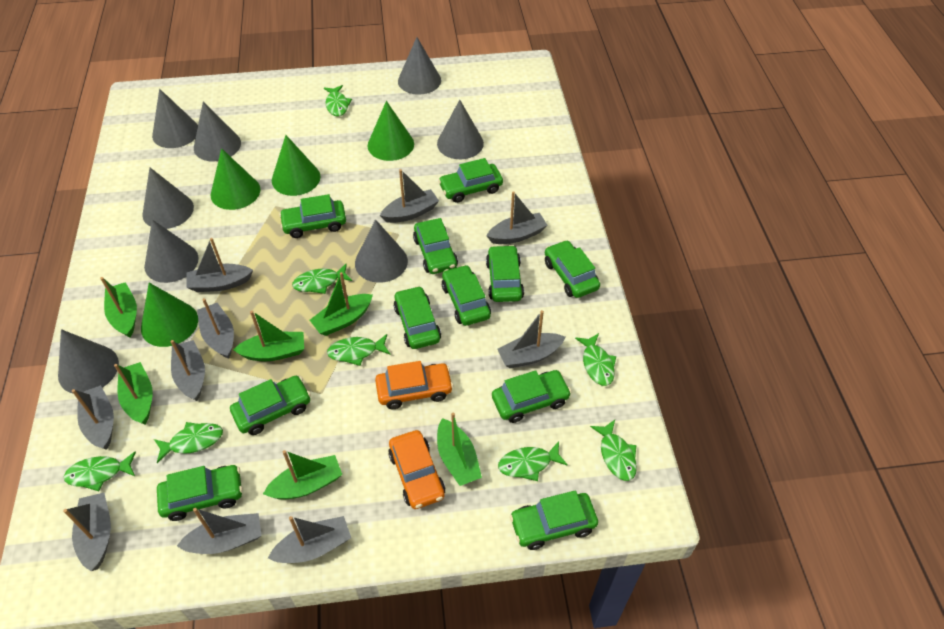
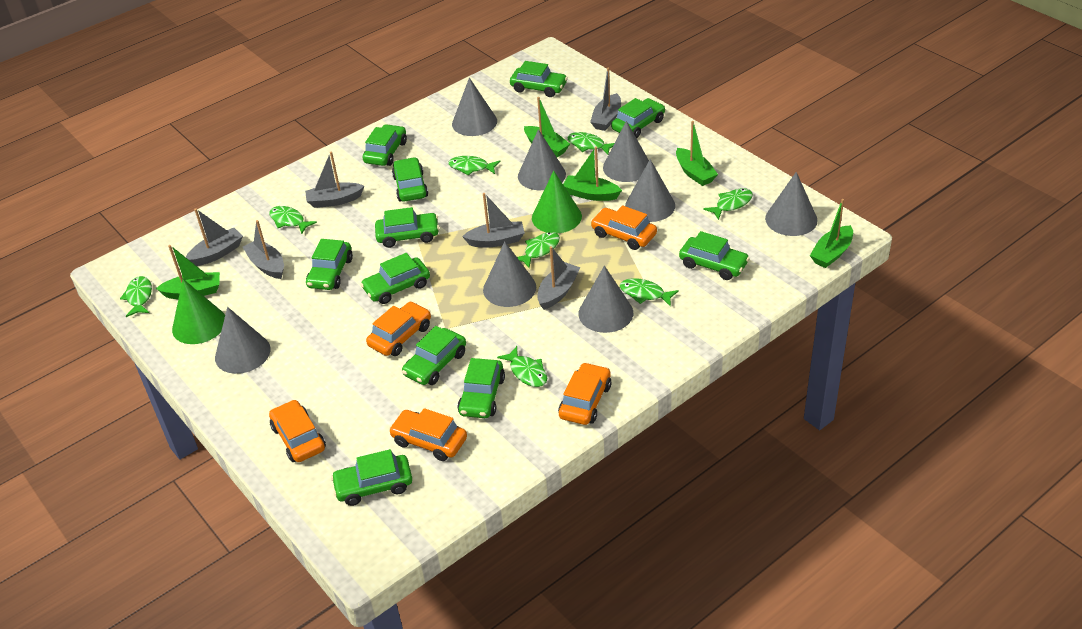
green boat: 6 -> 5
green cone: 4 -> 2
grey boat: 10 -> 6
orange car: 2 -> 5

